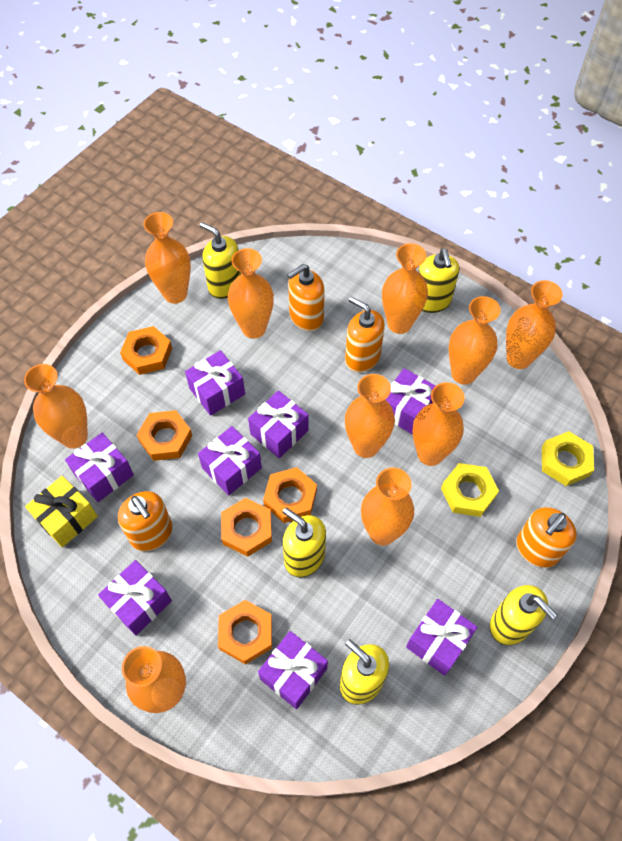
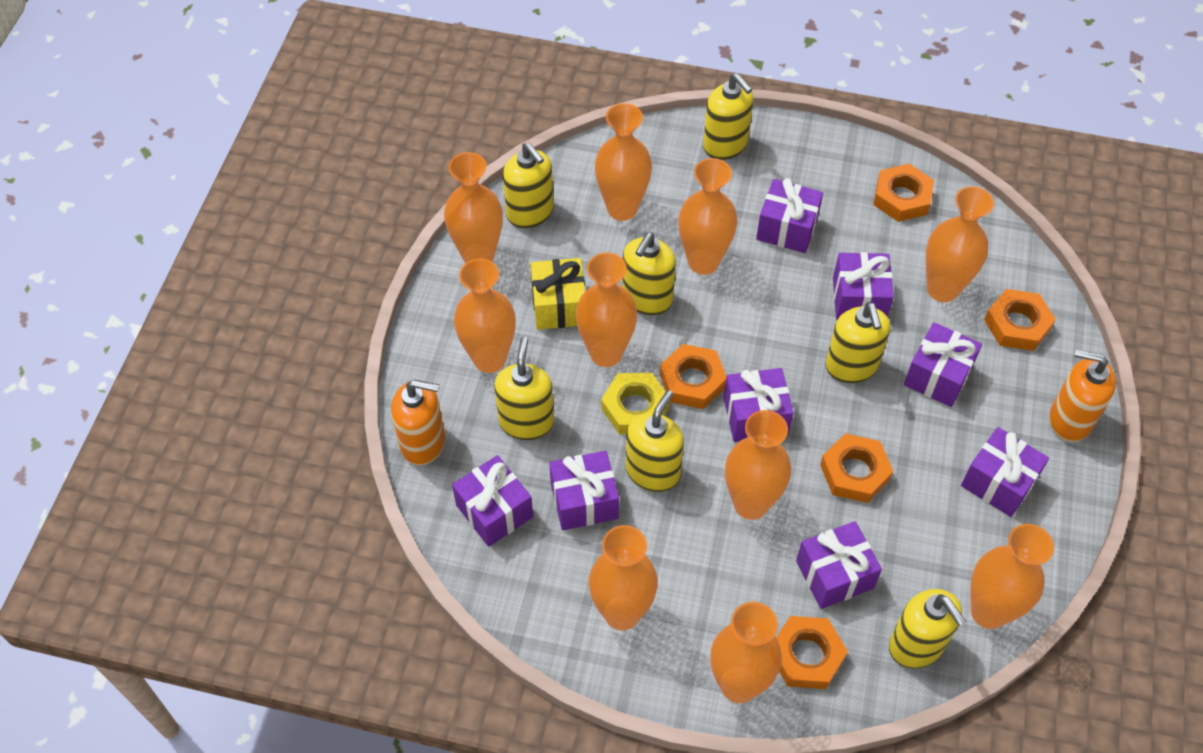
orange soap dispenser: 4 -> 2
yellow nut: 2 -> 1
yellow soap dispenser: 5 -> 7

